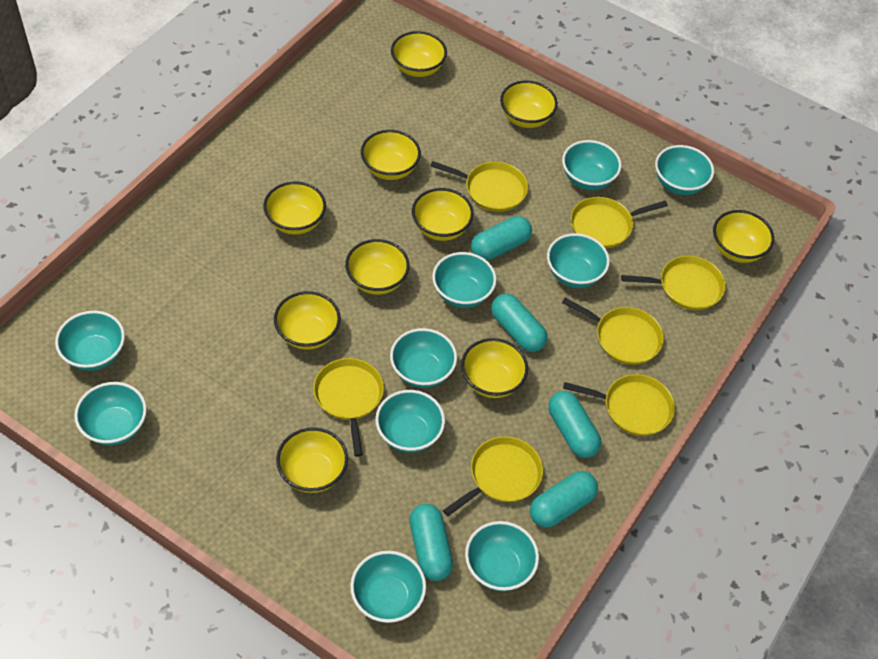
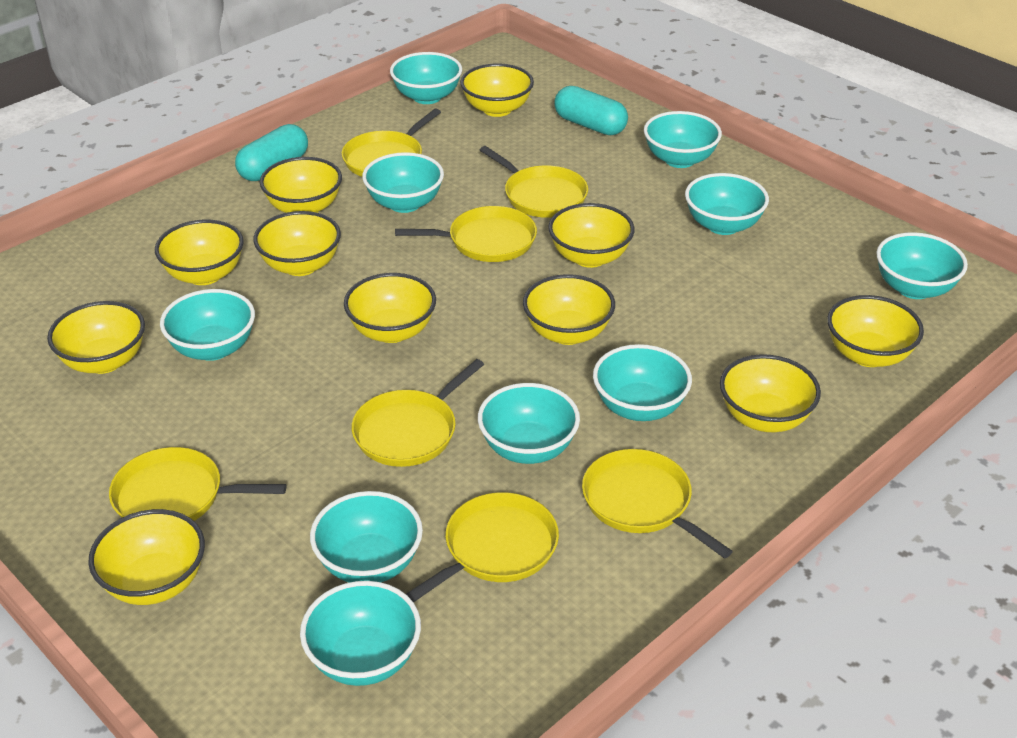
turquoise capsule: 5 -> 2
yellow bowl: 10 -> 11

